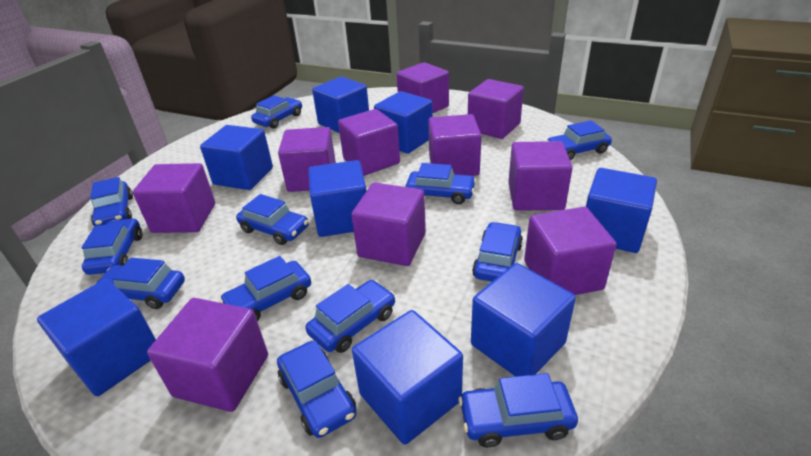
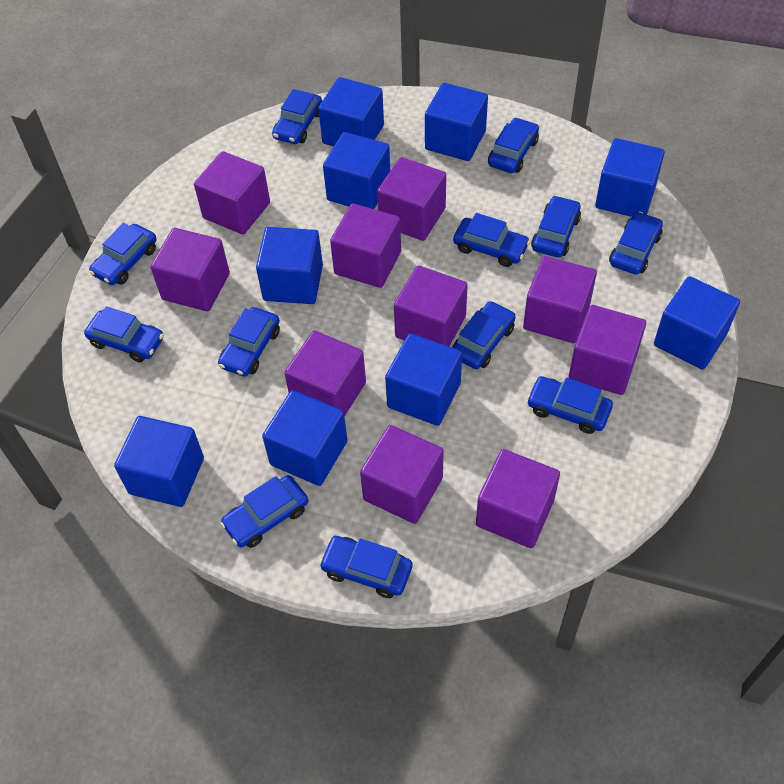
blue cube: 8 -> 9

